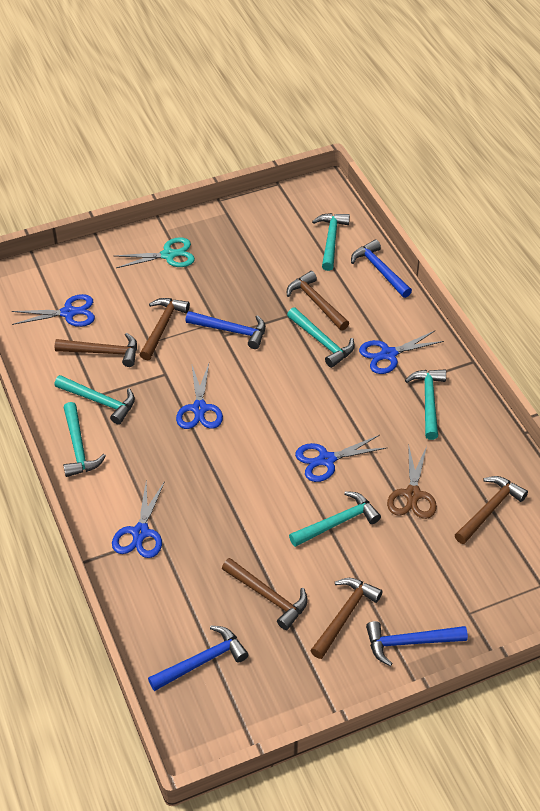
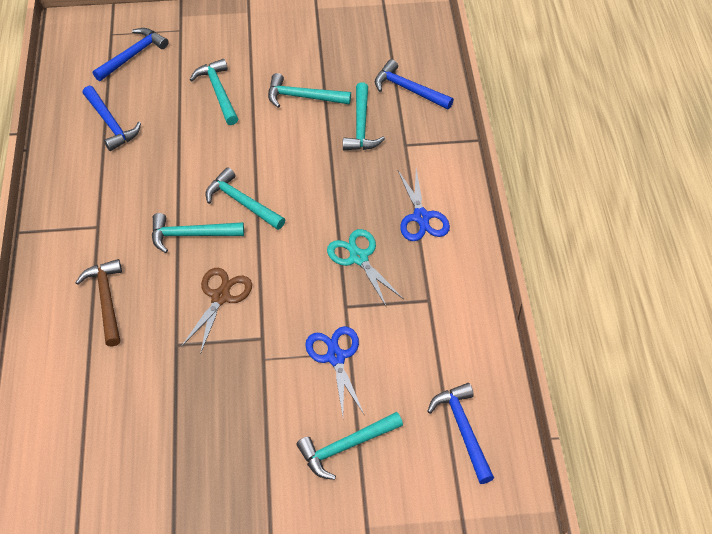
blue scissors: 5 -> 2
brown hammer: 6 -> 1

